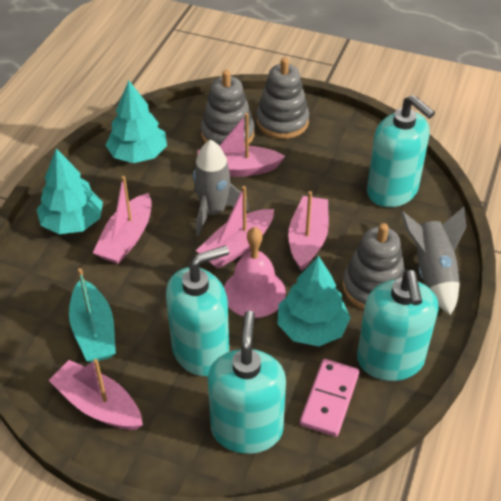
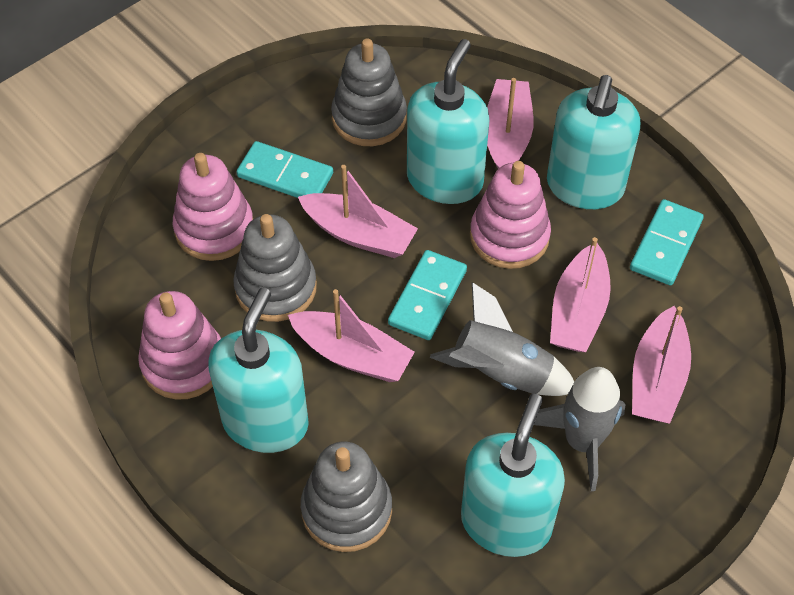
pink bell: 1 -> 0
pink domino: 1 -> 0
pink stacking toy: 0 -> 3
turquoise boat: 1 -> 0
turquoise domino: 0 -> 3
turquoise tree: 3 -> 0

